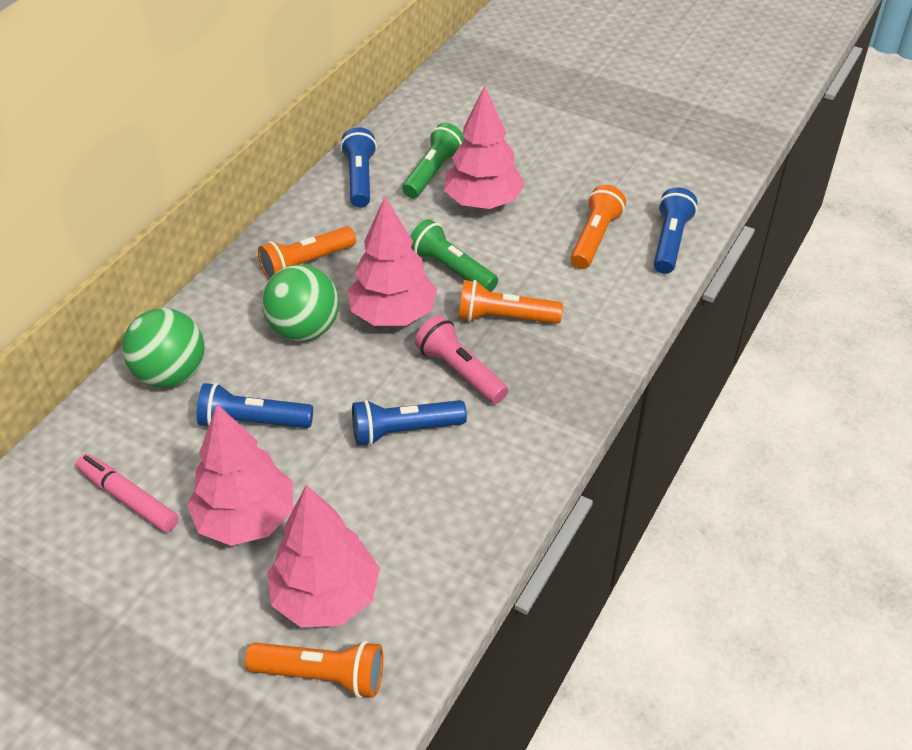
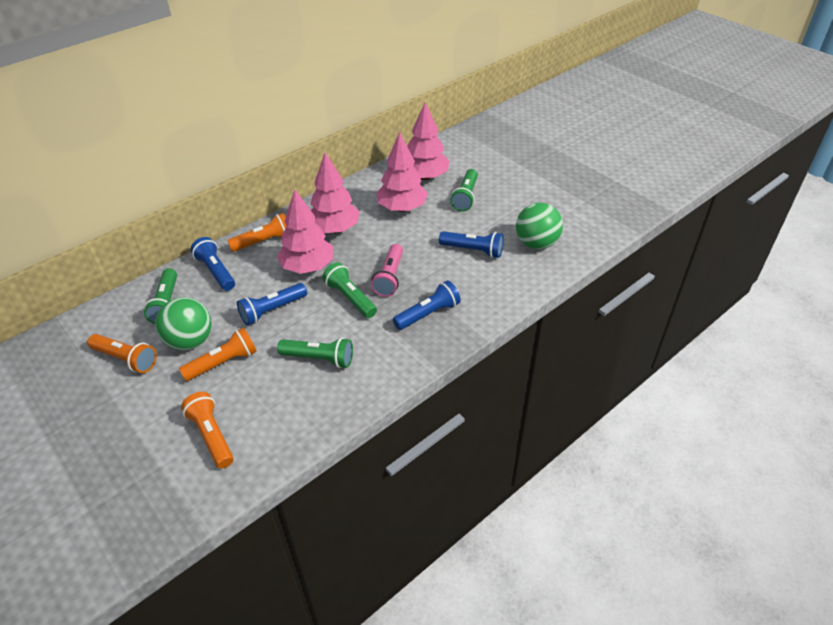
green flashlight: 2 -> 4
pink marker: 1 -> 0

